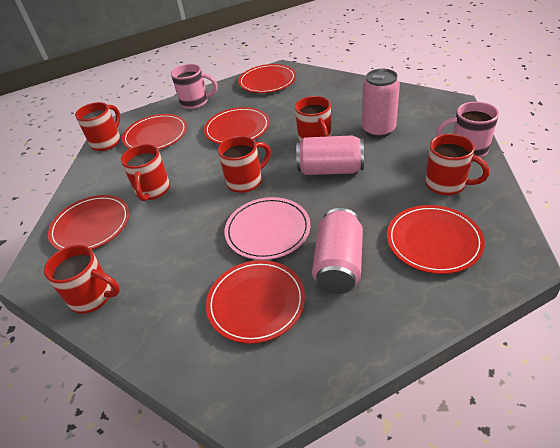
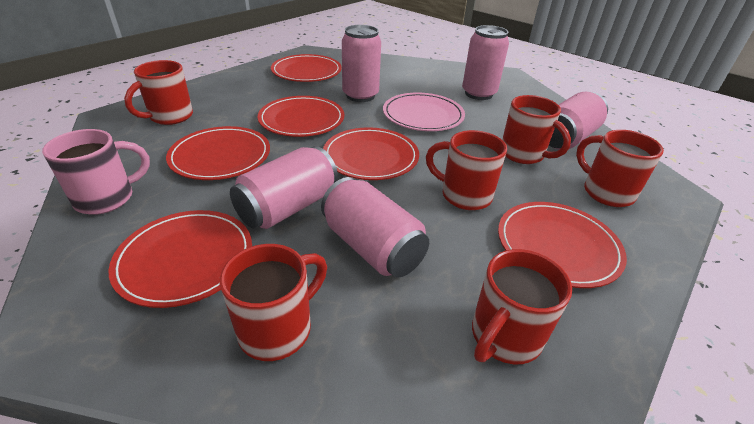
pink can: 3 -> 5
pink mug: 2 -> 1

